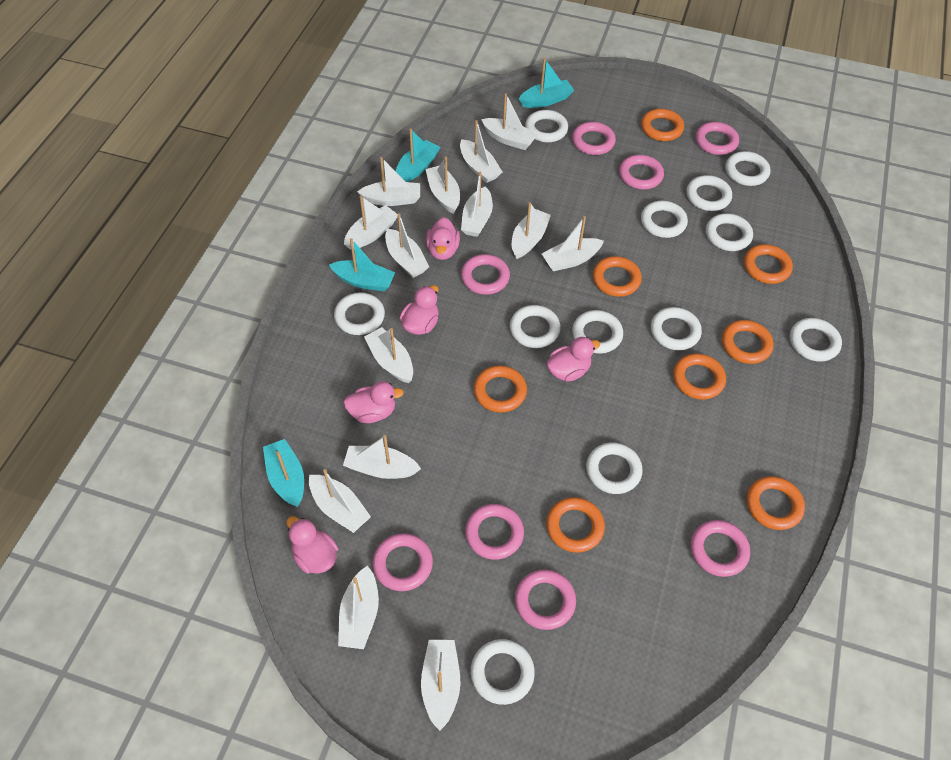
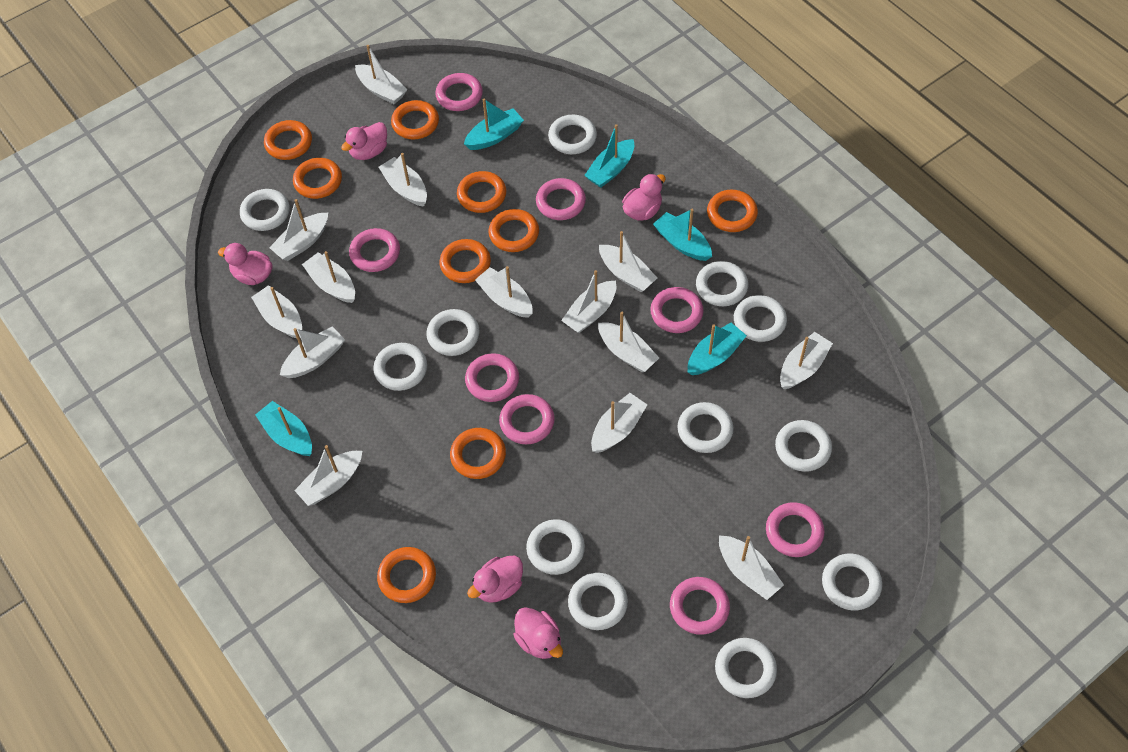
orange ring: 8 -> 9
turquoise boat: 4 -> 5

